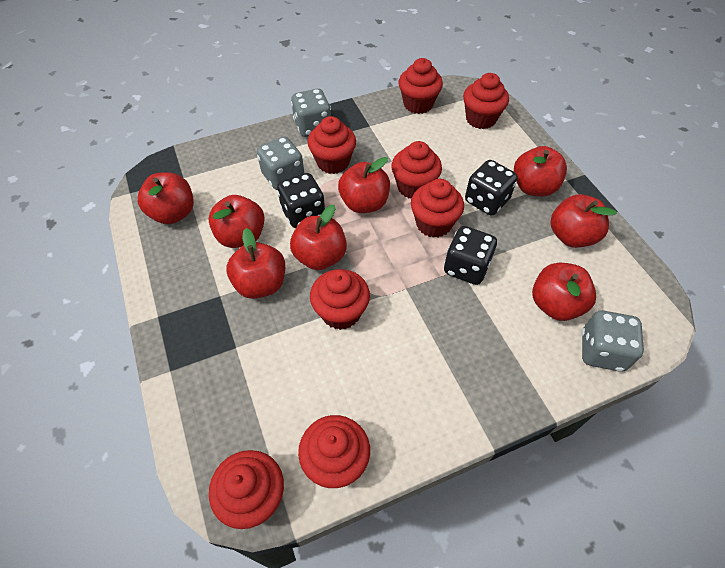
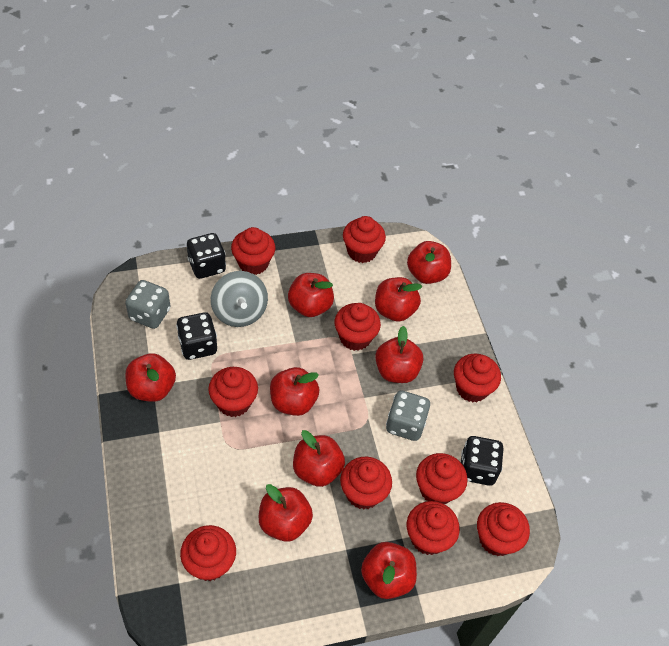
grey dice: 3 -> 2
grey spinning top: 0 -> 1
red apple: 8 -> 9
red cupcake: 8 -> 10

